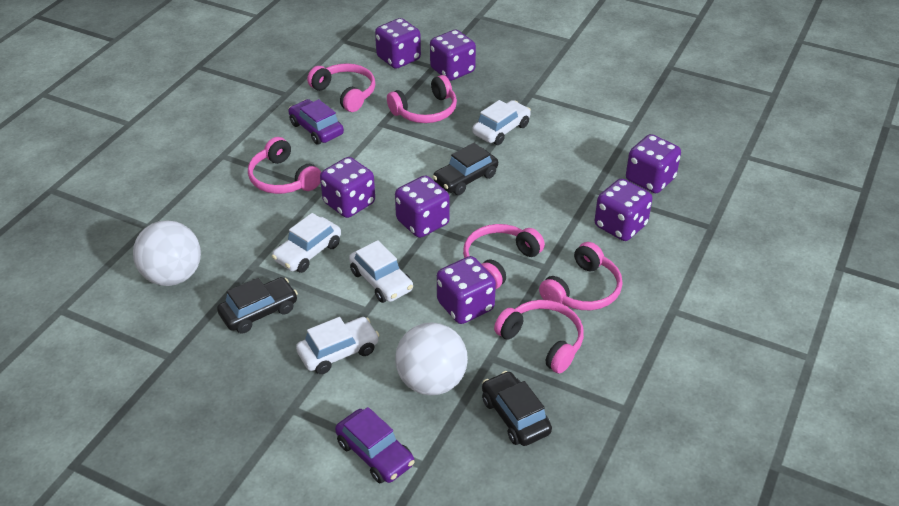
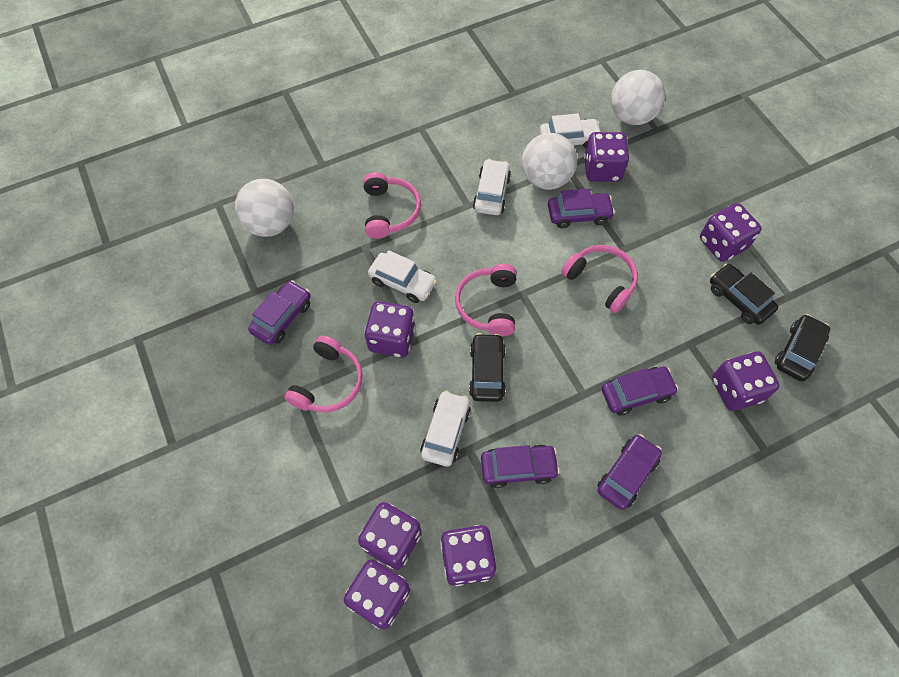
pink headphones: 6 -> 4
purple car: 2 -> 5
white ball: 2 -> 3

